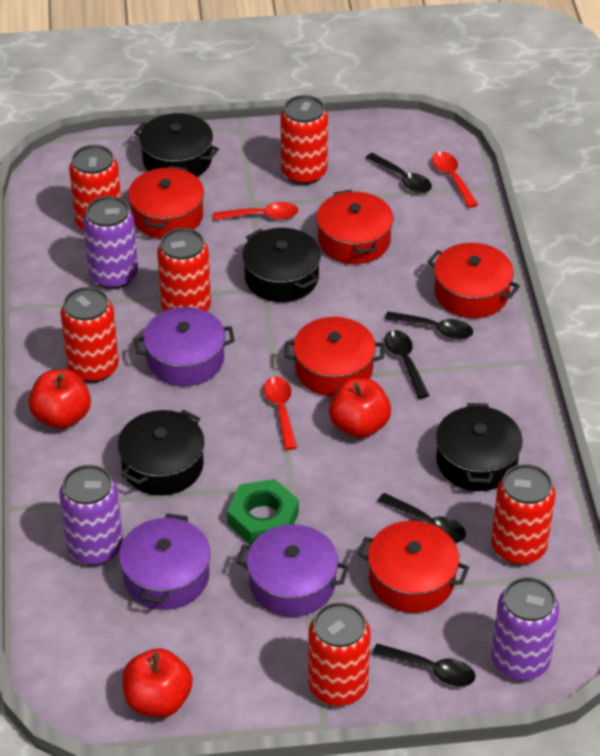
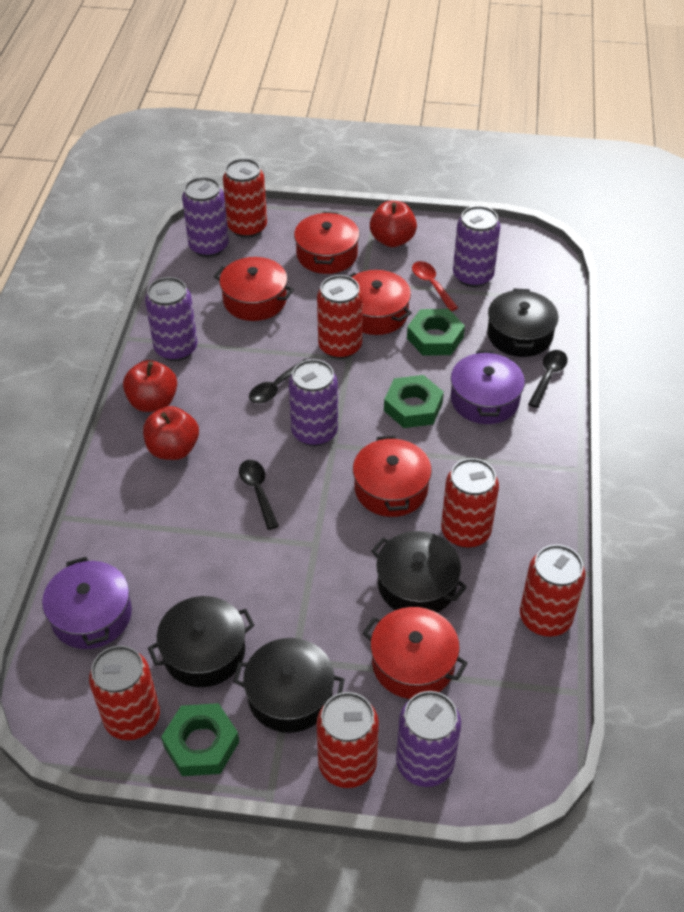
black spoon: 5 -> 3
green nut: 1 -> 3
purple can: 3 -> 5
purple pot: 3 -> 2
red spoon: 3 -> 1

